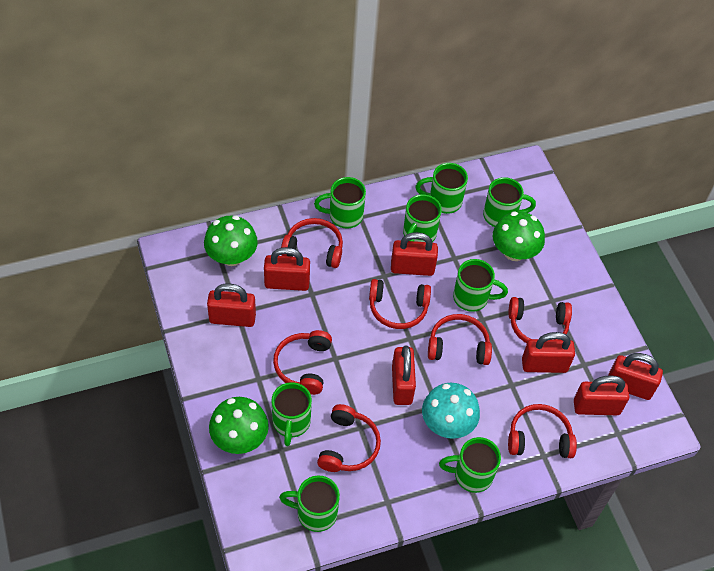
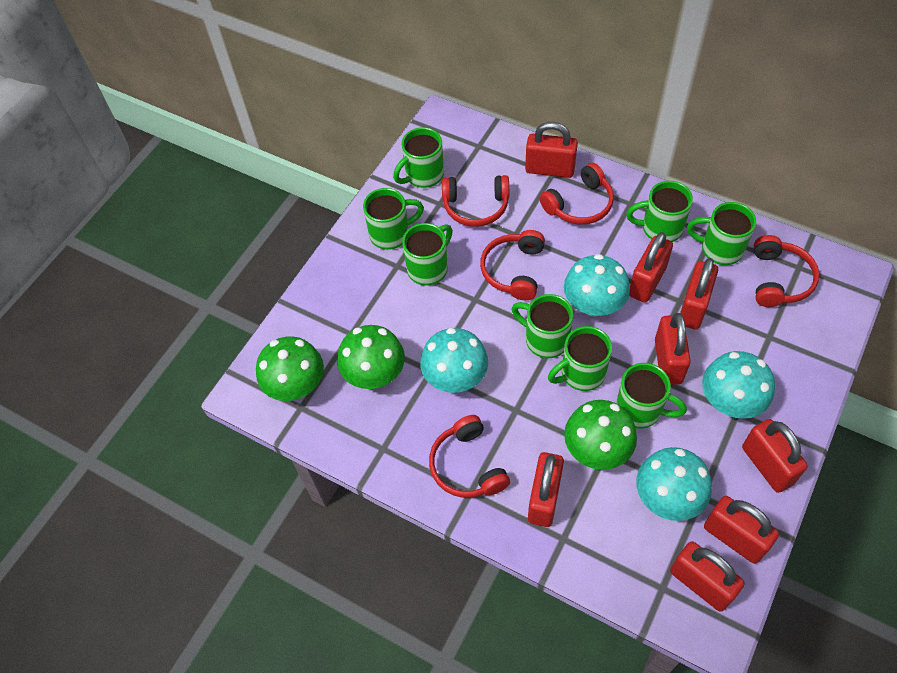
red headphones: 7 -> 5
red padlock: 7 -> 8
turquoise mushroom: 1 -> 4

